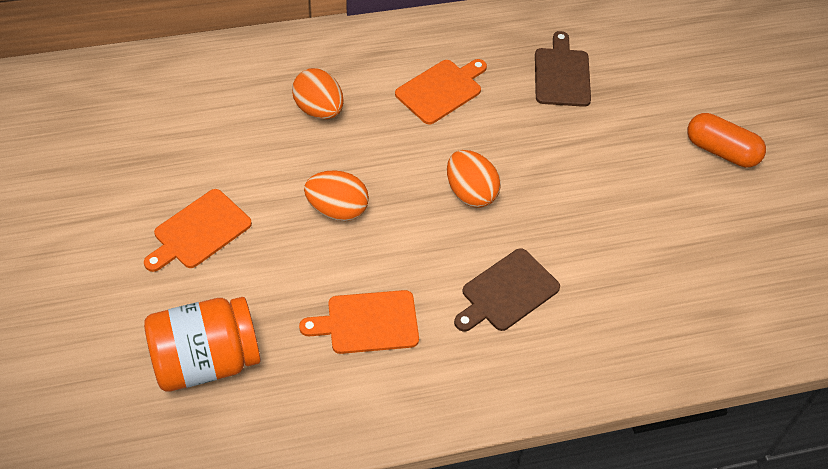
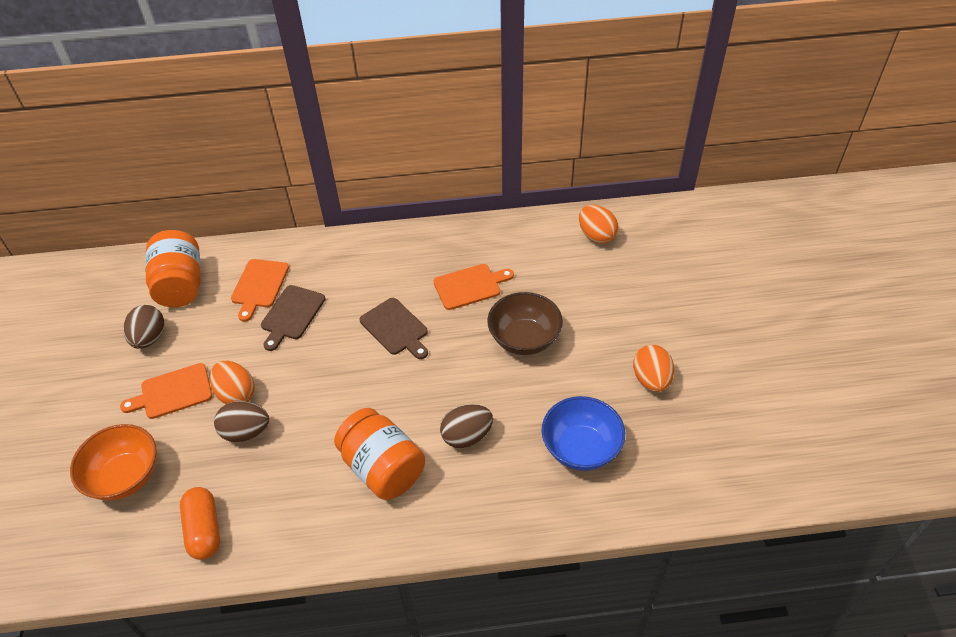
blue bowl: 0 -> 1
brown bowl: 0 -> 1
brown egg: 0 -> 3
orange bowl: 0 -> 1
orange jar: 1 -> 2

